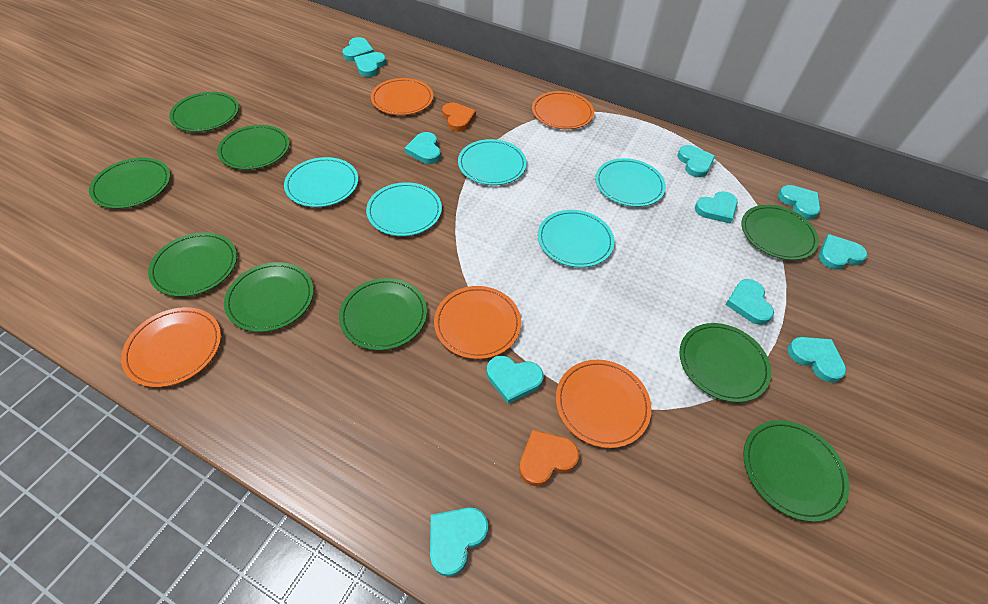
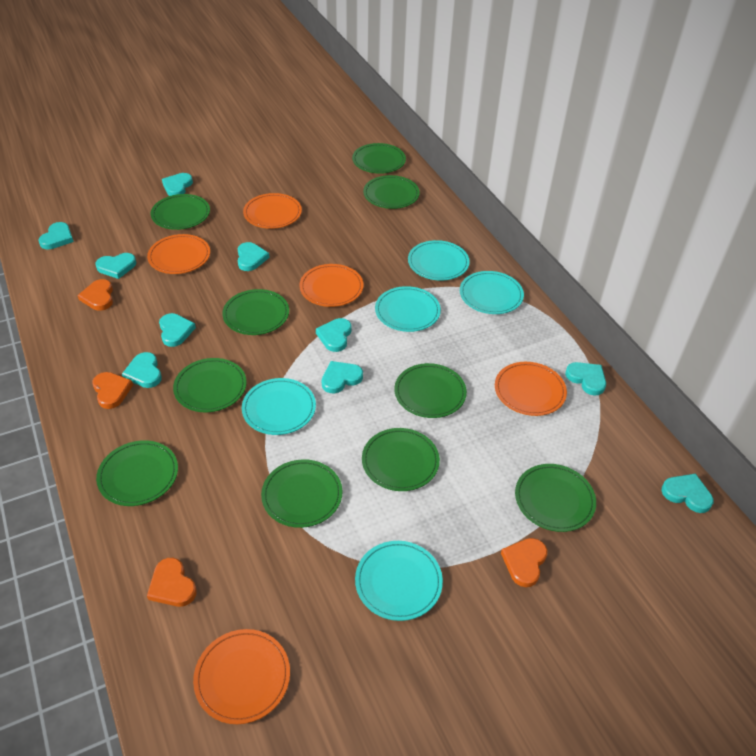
green plate: 9 -> 10
orange heart: 2 -> 4
turquoise heart: 11 -> 10

